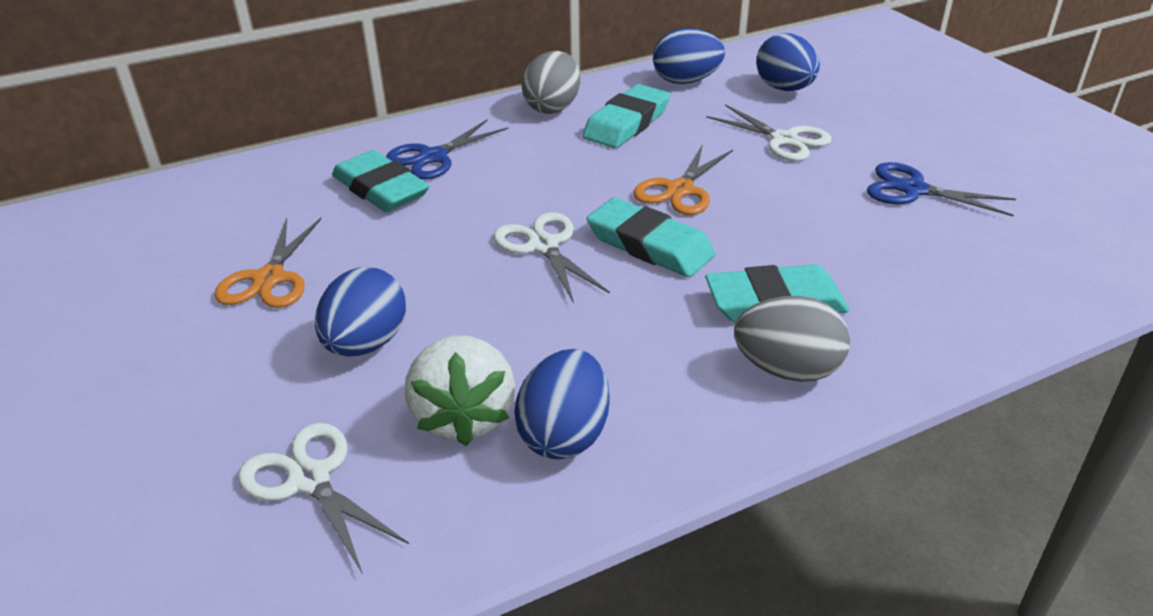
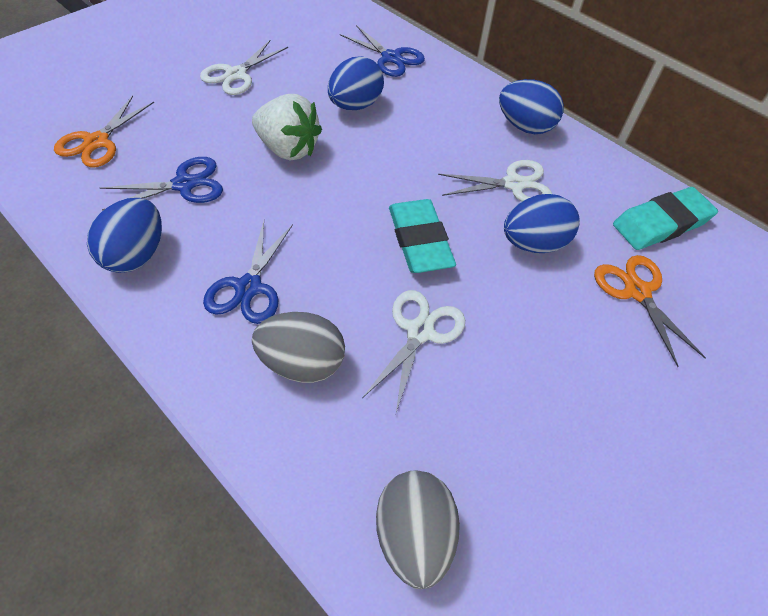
blue scissors: 2 -> 3
turquoise eraser: 4 -> 2

